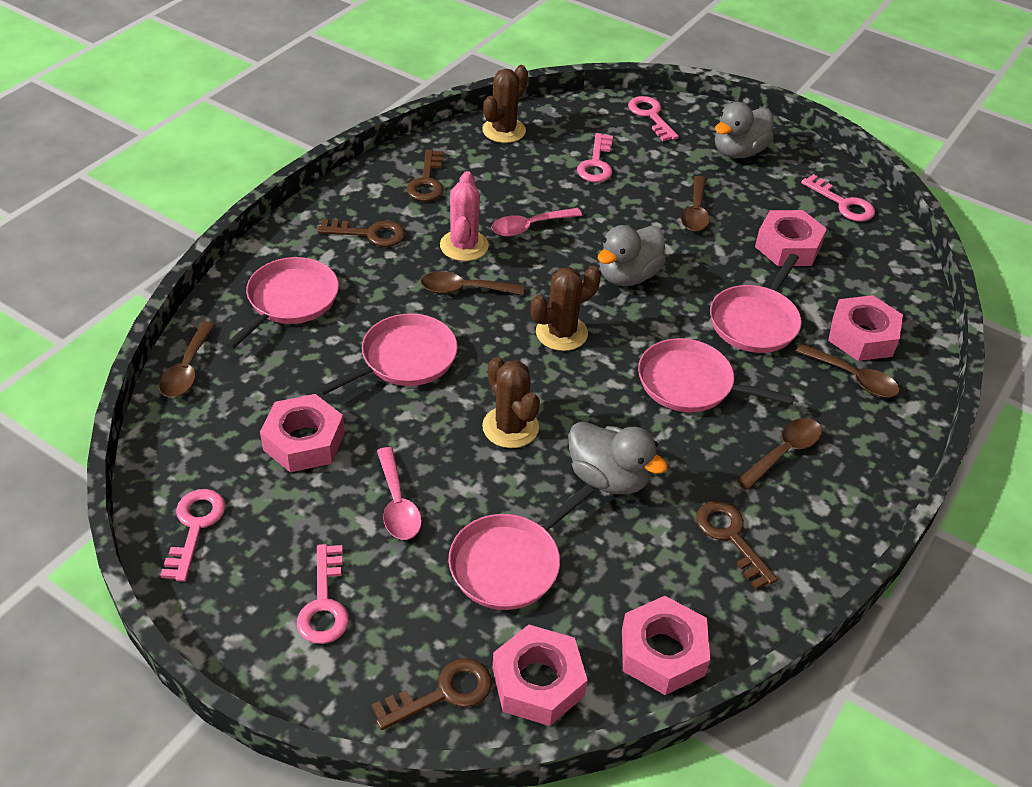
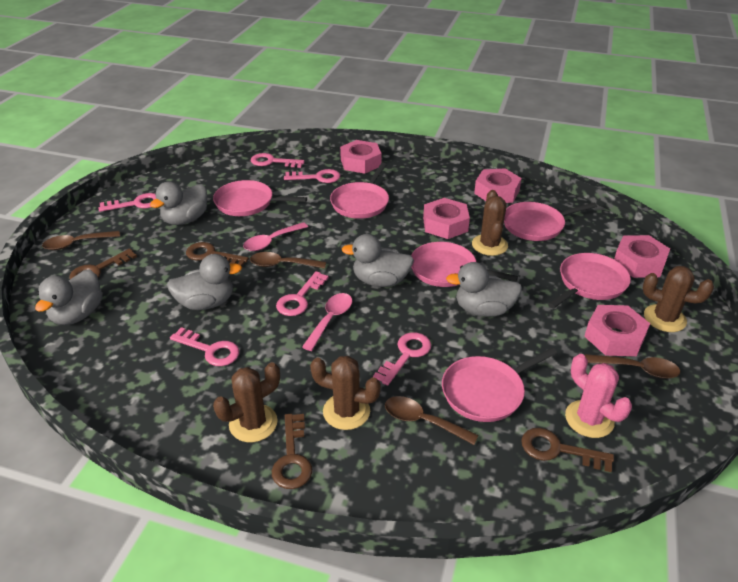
brown cactus: 3 -> 4
brown spoon: 5 -> 4
grey duck: 3 -> 5
pink key: 5 -> 6
pink pan: 5 -> 6

